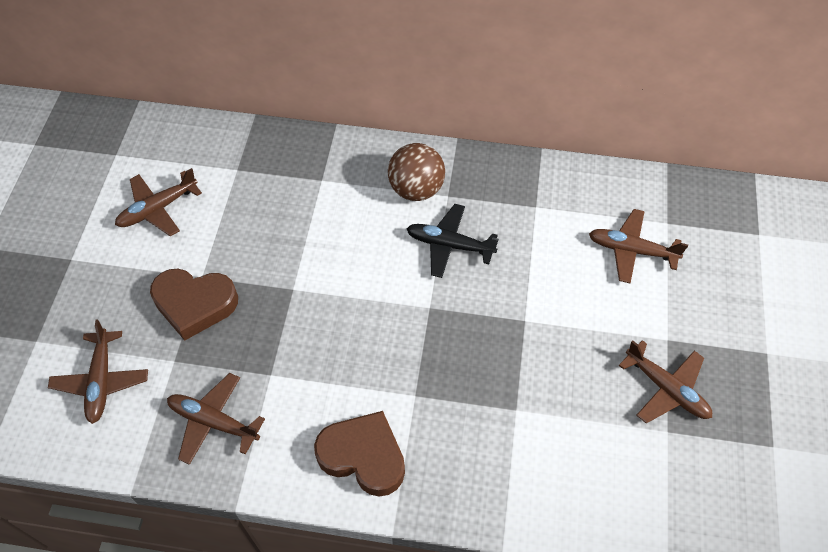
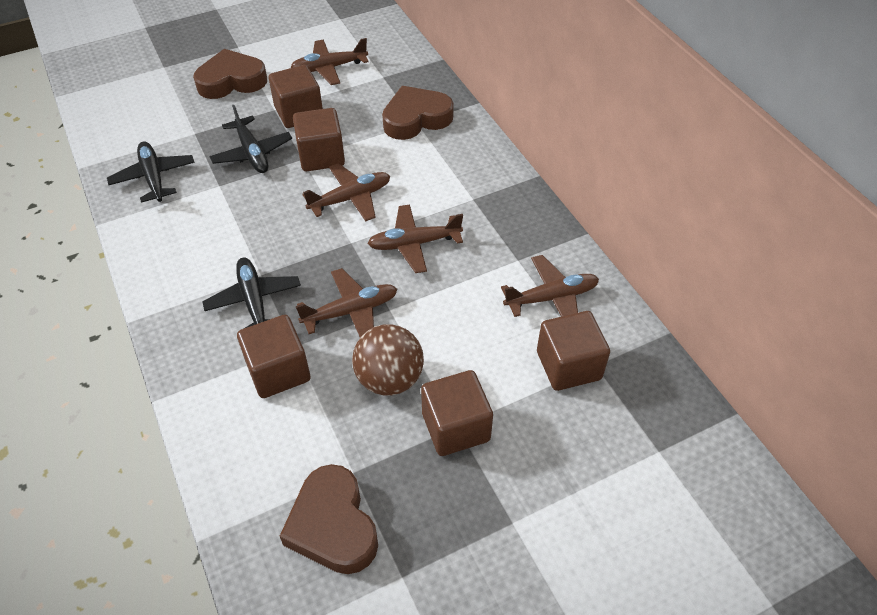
black plane: 1 -> 3
brown cube: 0 -> 5
brown heart: 2 -> 3

